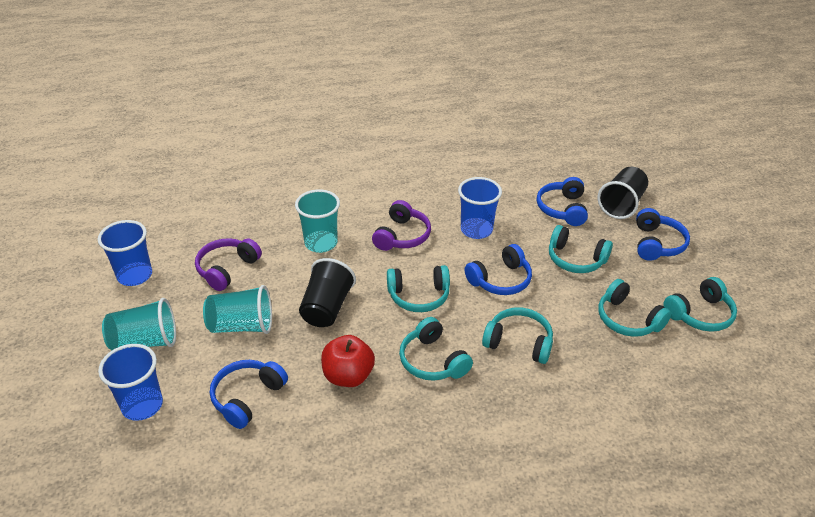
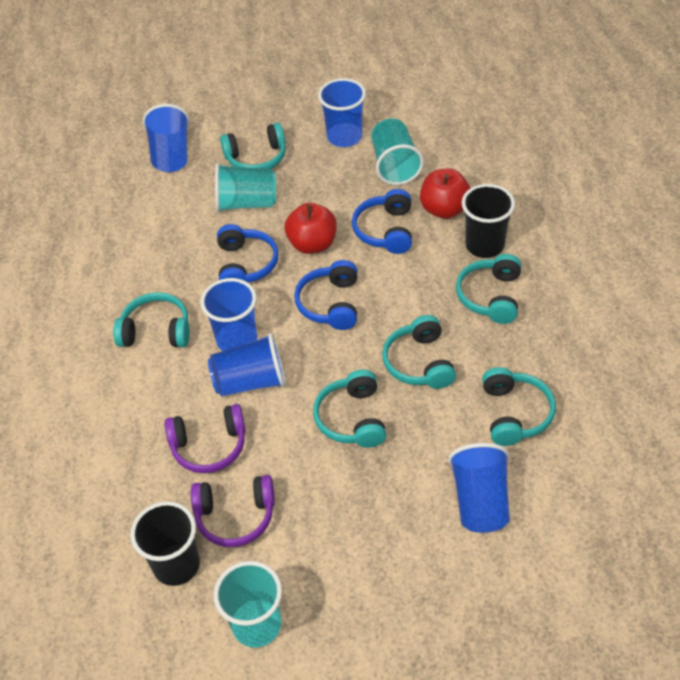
blue cup: 3 -> 5
blue headphones: 4 -> 3
red apple: 1 -> 2

